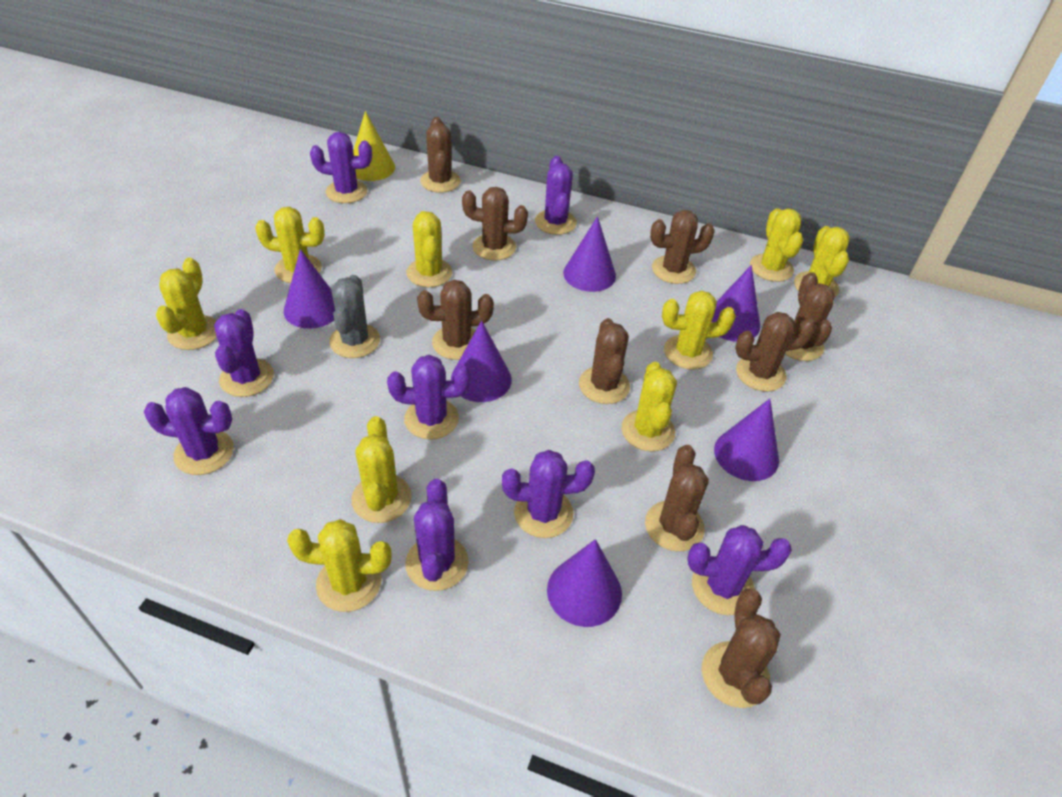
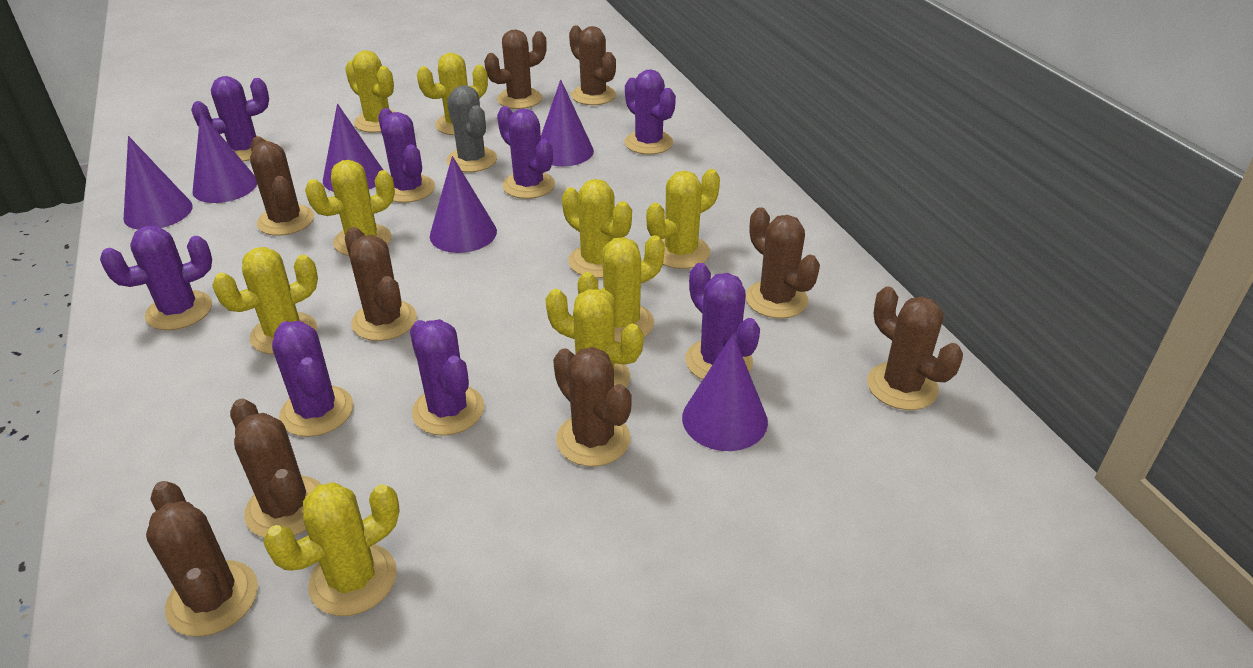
yellow cone: 1 -> 0

